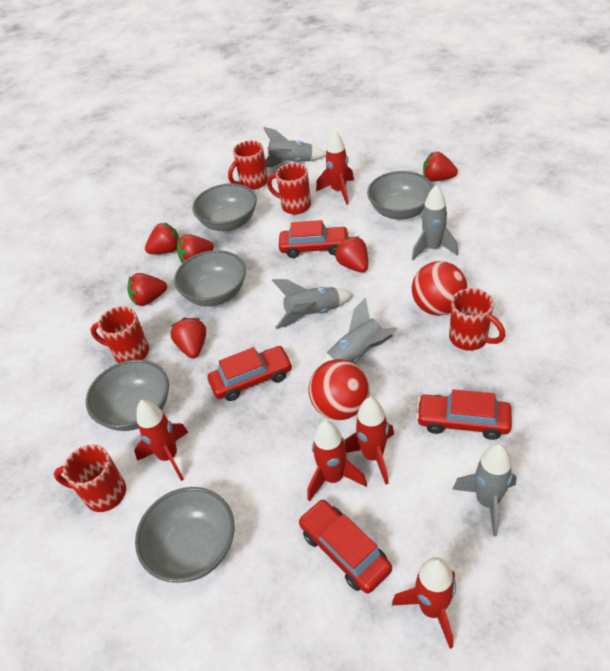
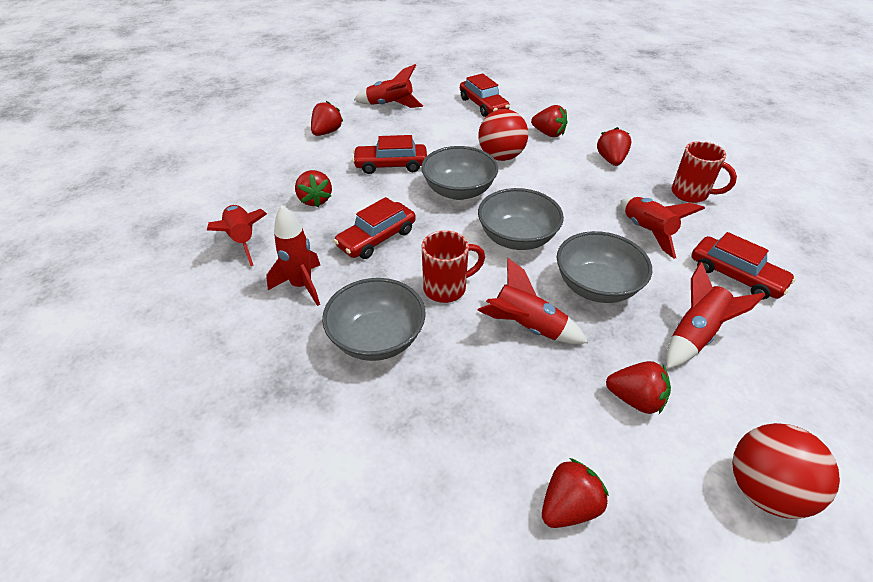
grey bowl: 5 -> 4
grey rocket: 5 -> 0
red mug: 5 -> 2
red rocket: 5 -> 6

